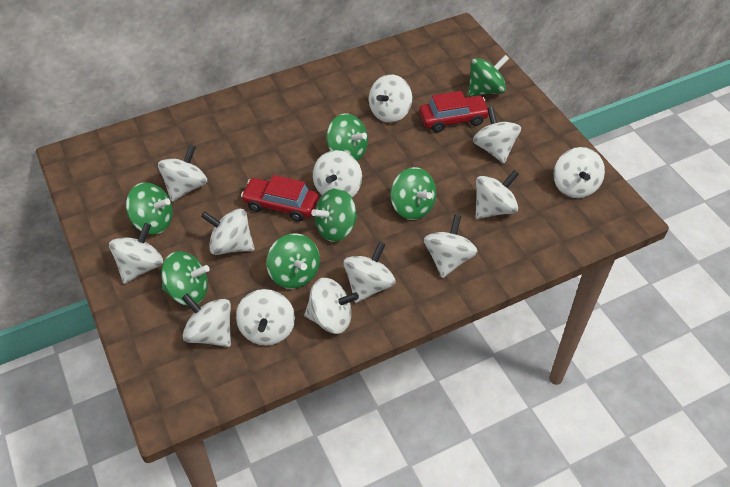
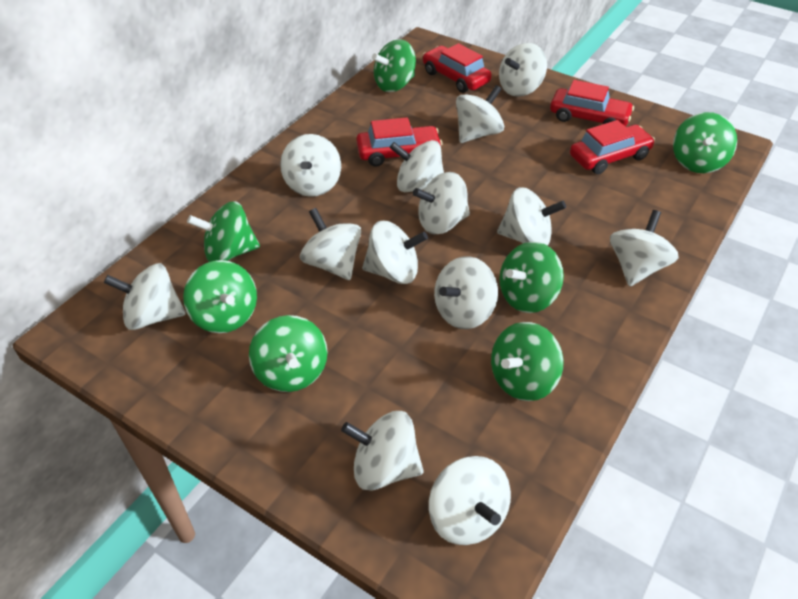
red car: 2 -> 4

